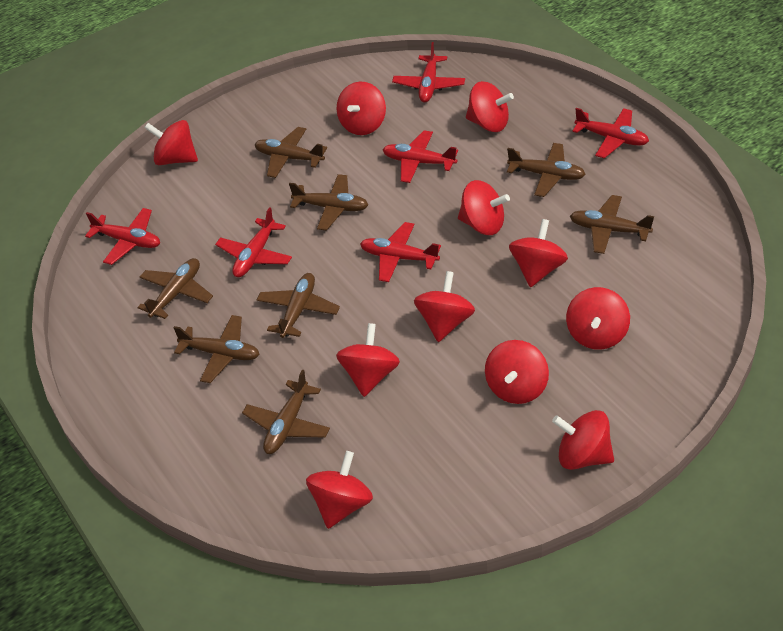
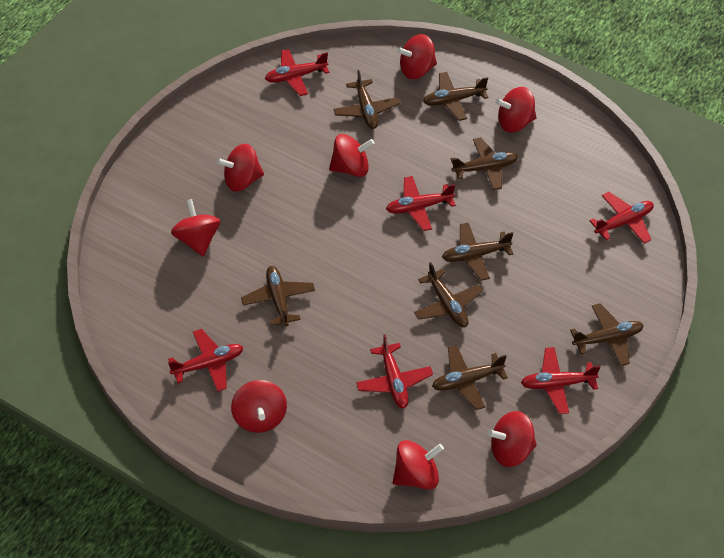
red spinning top: 11 -> 8

